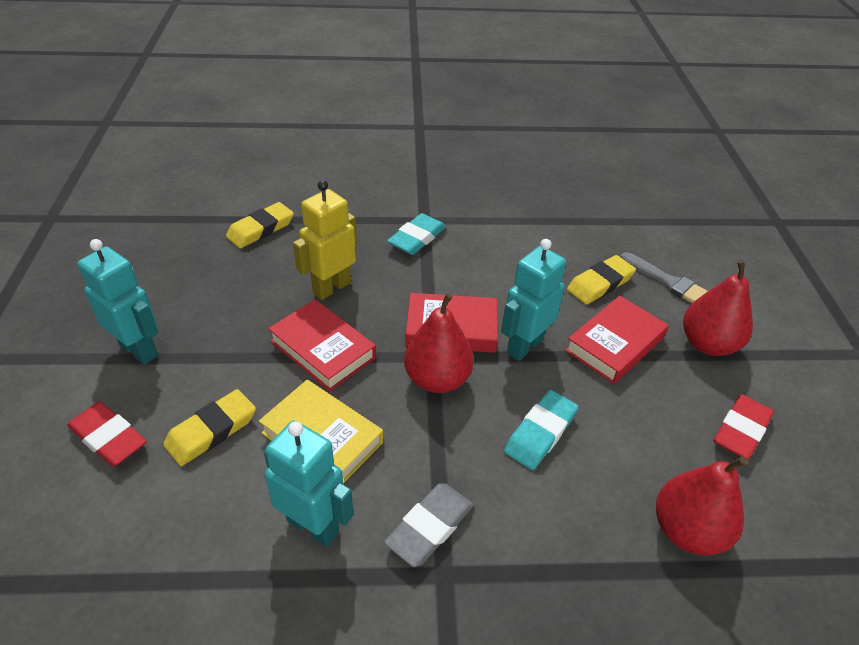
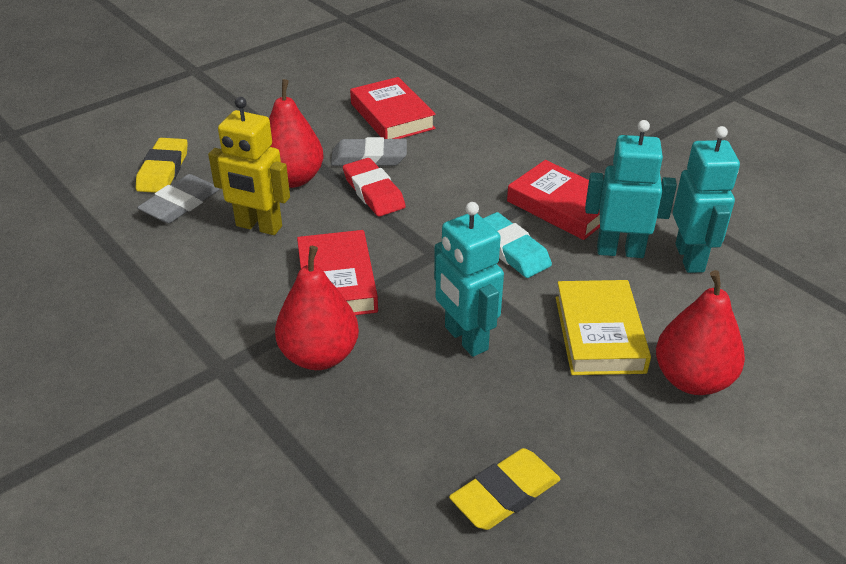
grey brush: 1 -> 0
grey eraser: 1 -> 2
red eraser: 2 -> 1
turquoise eraser: 2 -> 1
yellow eraser: 3 -> 2

